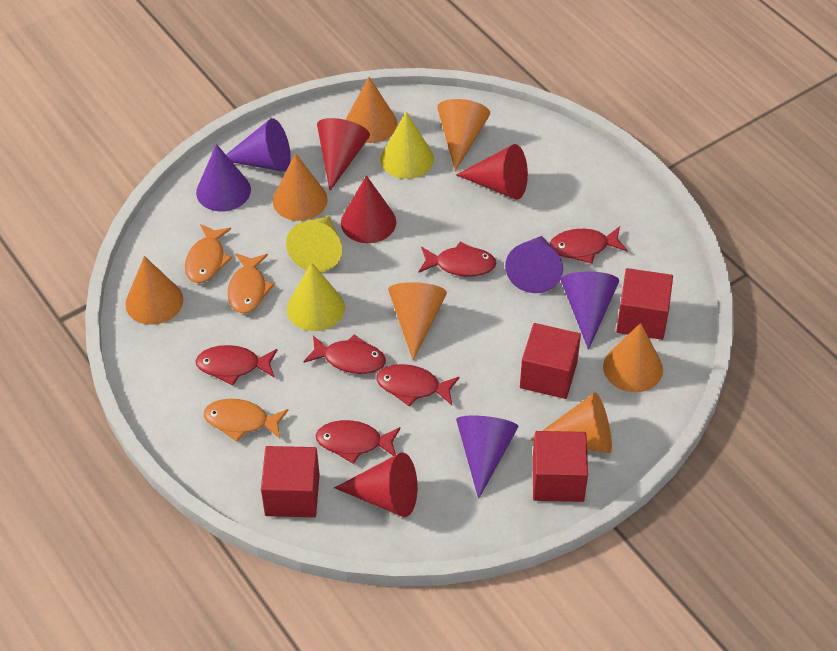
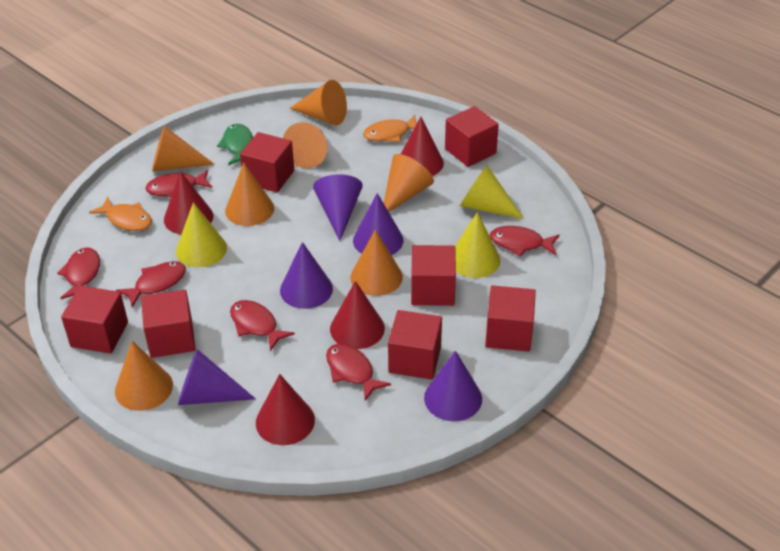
green fish: 0 -> 1
orange fish: 3 -> 2
red cube: 4 -> 7

